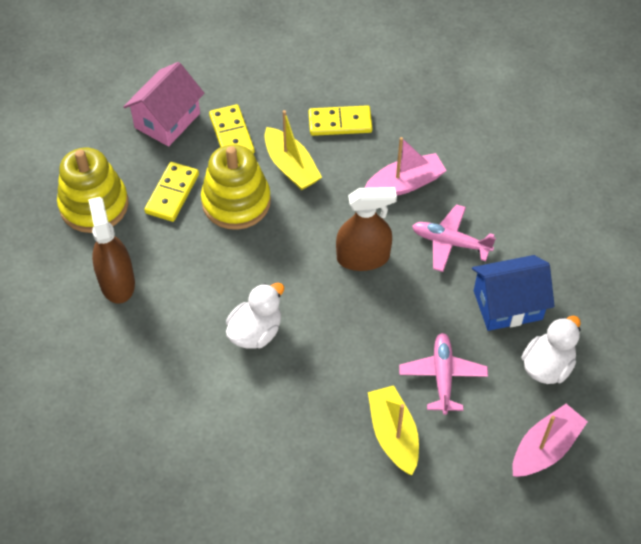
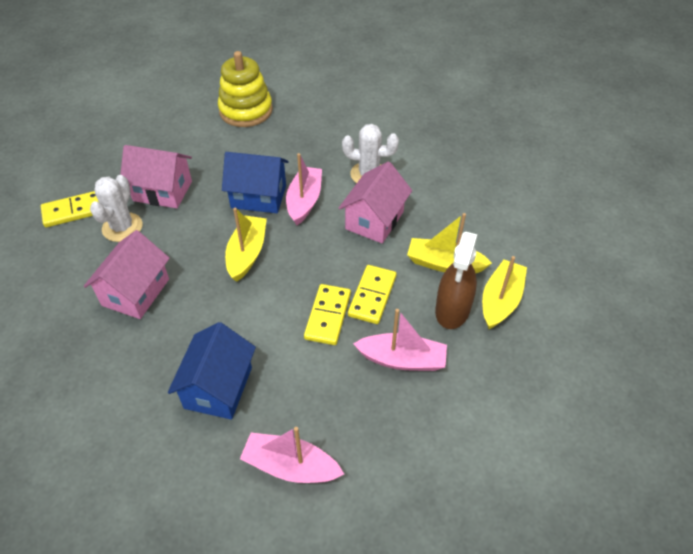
blue house: 1 -> 2
brown spray bottle: 2 -> 1
pink boat: 2 -> 3
pink house: 1 -> 3
pink plane: 2 -> 0
white cactus: 0 -> 2
white duck: 2 -> 0
yellow boat: 2 -> 3
yellow stacking toy: 2 -> 1

